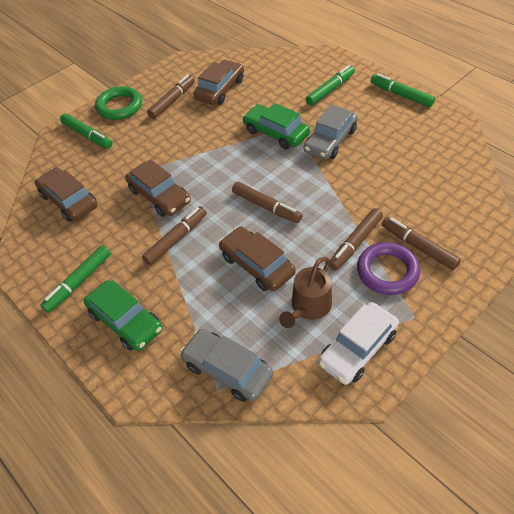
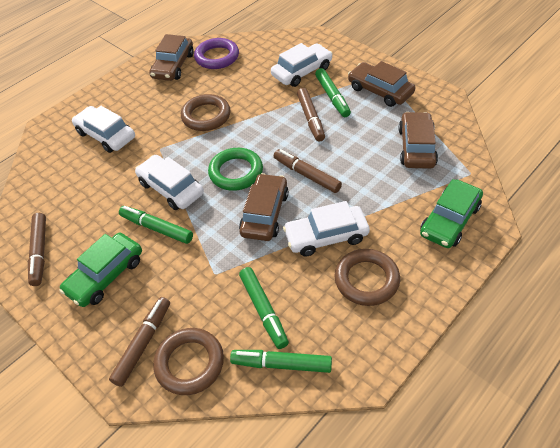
brown marker: 5 -> 4
brown ring: 0 -> 3
brown watering can: 1 -> 0
grey car: 2 -> 0
white car: 1 -> 4

